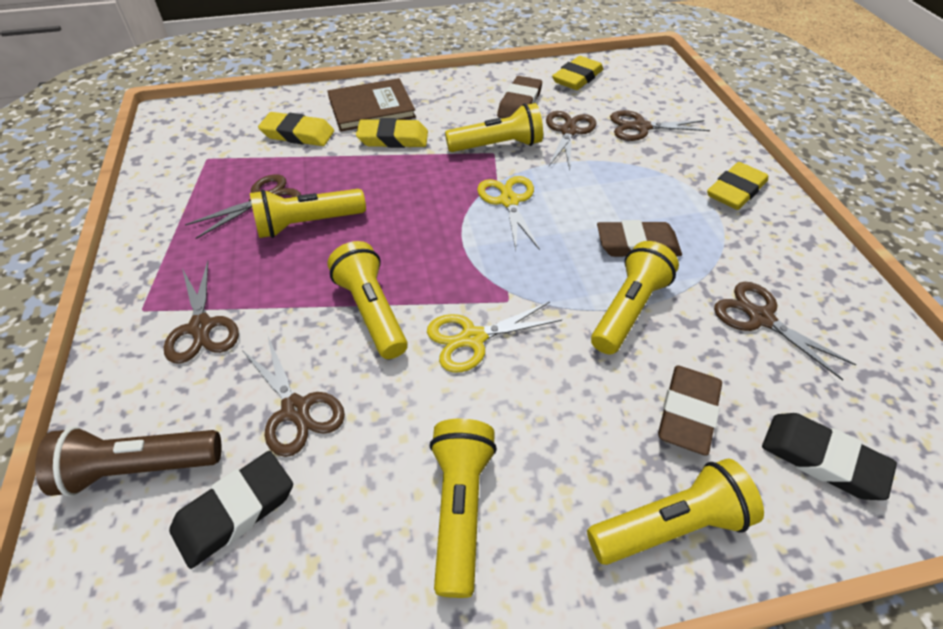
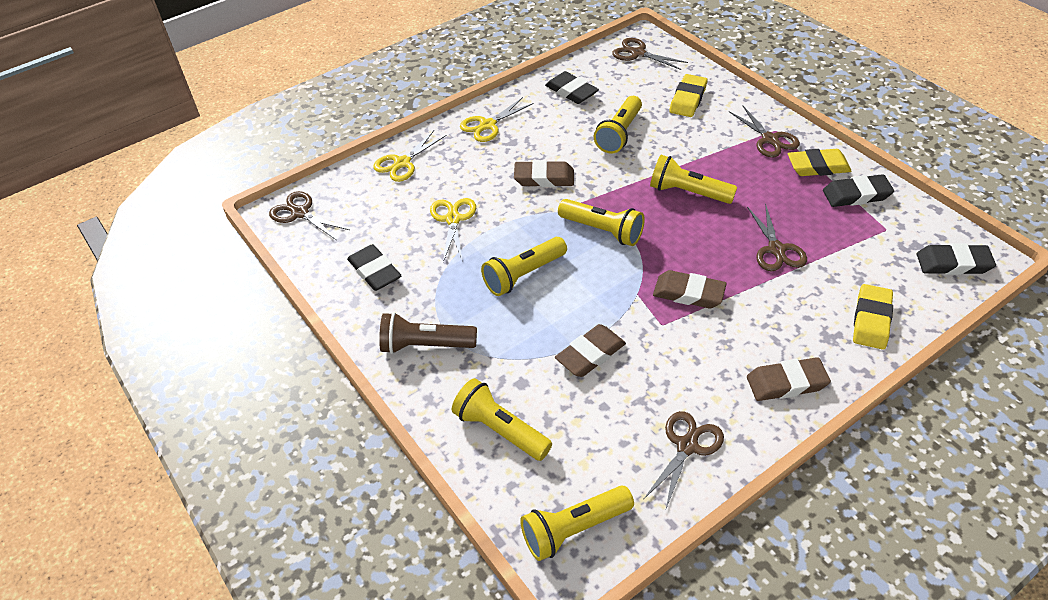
black eraser: 2 -> 4
brown book: 1 -> 0
brown eraser: 3 -> 4
brown scissors: 6 -> 5
yellow eraser: 4 -> 3
yellow scissors: 2 -> 3

